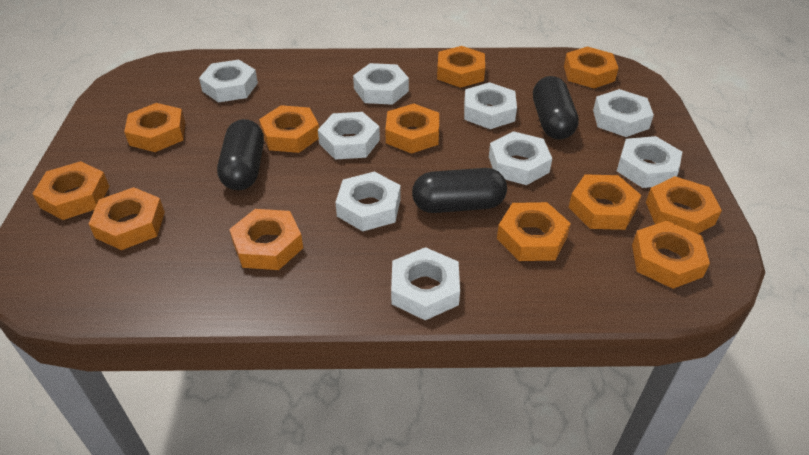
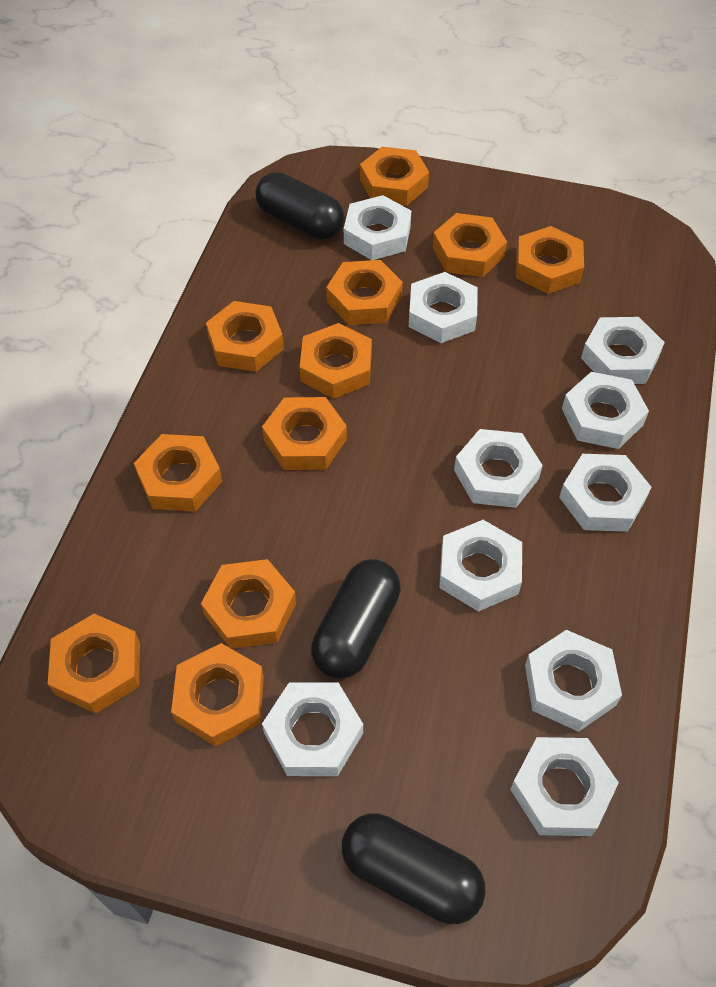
orange nut: 12 -> 11
white nut: 9 -> 10

